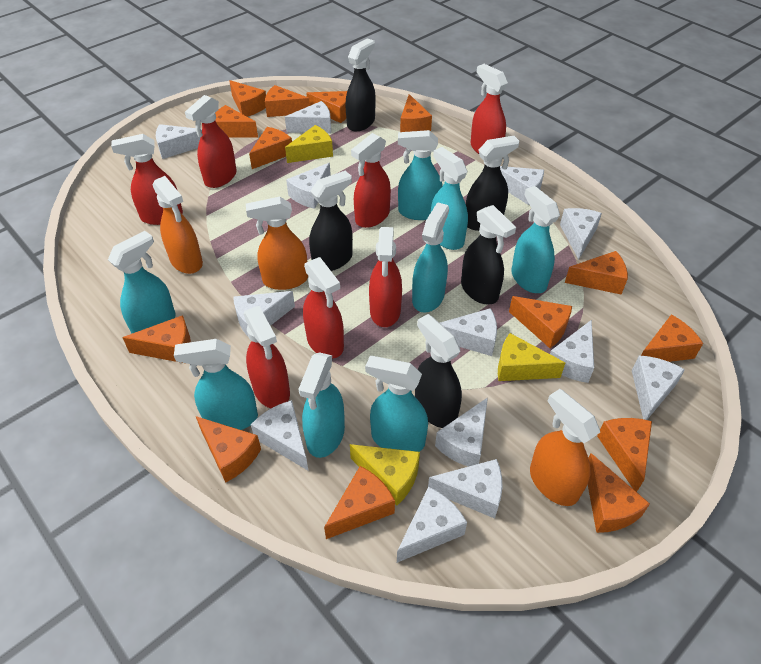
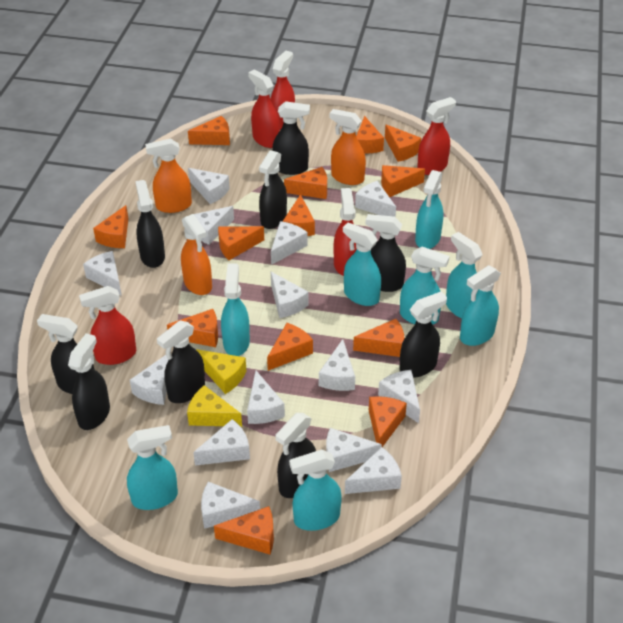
black spray bottle: 5 -> 9
orange cheese: 14 -> 13
red spray bottle: 7 -> 5
white cheese: 13 -> 14
yellow cheese: 3 -> 2

